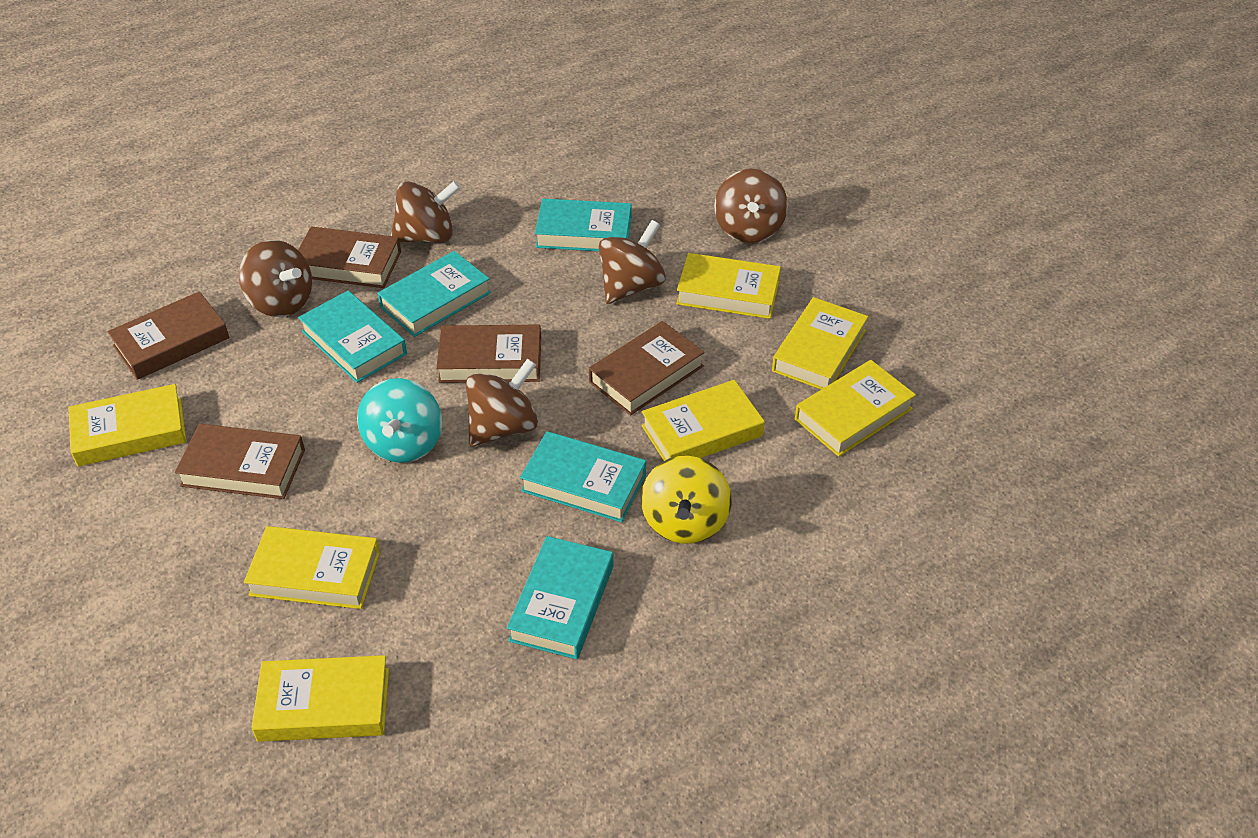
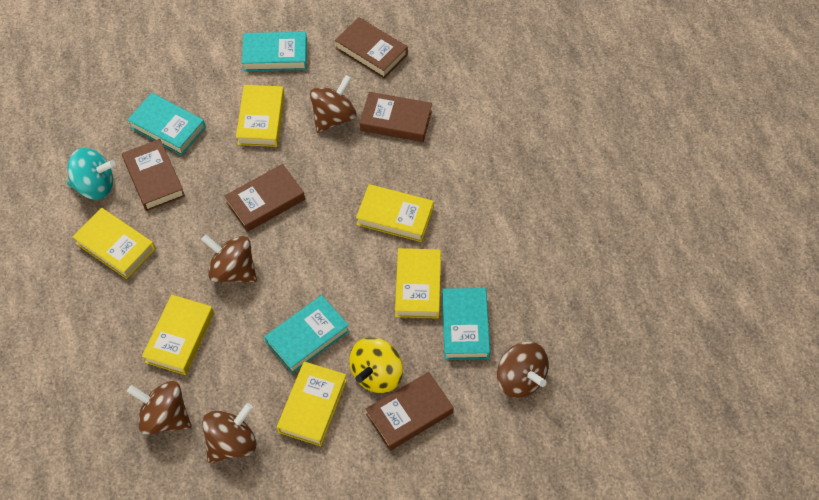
turquoise book: 5 -> 4
yellow book: 7 -> 6

